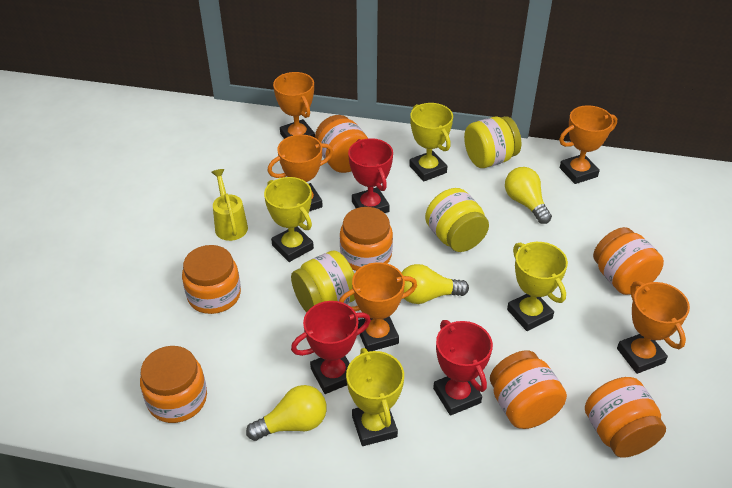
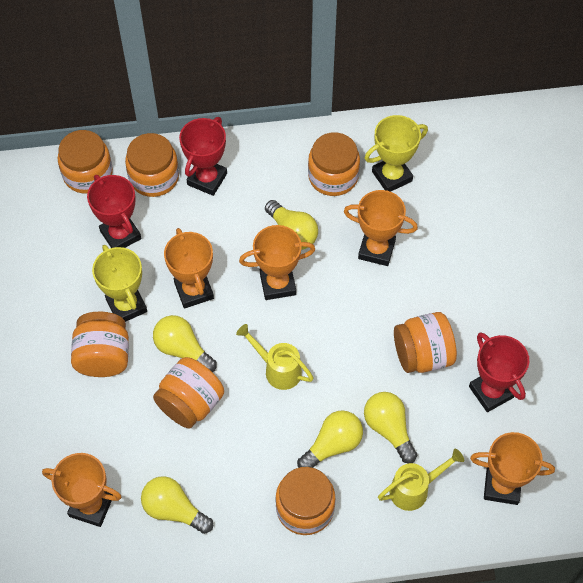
yellow jar: 3 -> 0
yellow light bulb: 3 -> 5
yellow trophy: 4 -> 2
yellow watering can: 1 -> 2

